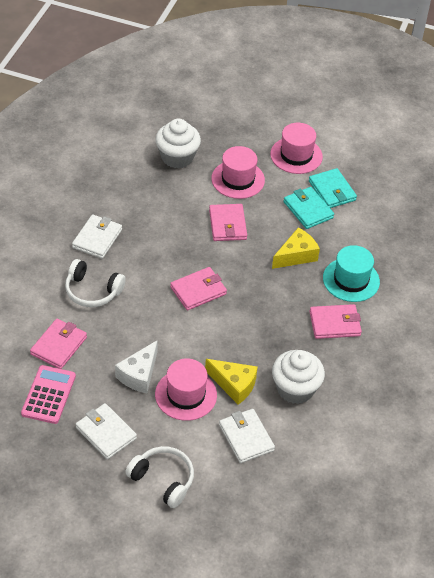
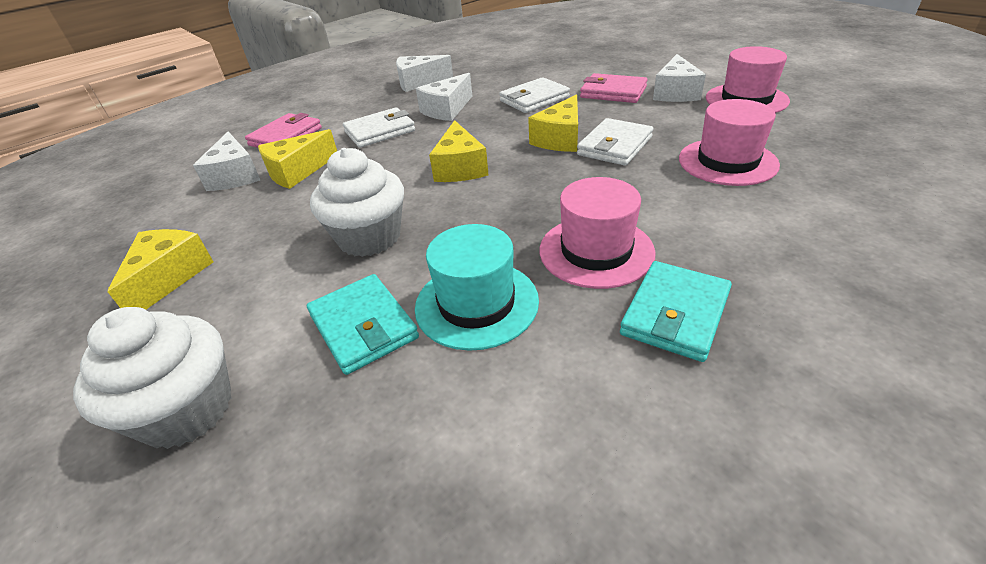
pink calculator: 1 -> 0
pink wallet: 4 -> 2
white cheese: 1 -> 4
white headphones: 2 -> 0
yellow cheese: 2 -> 4

